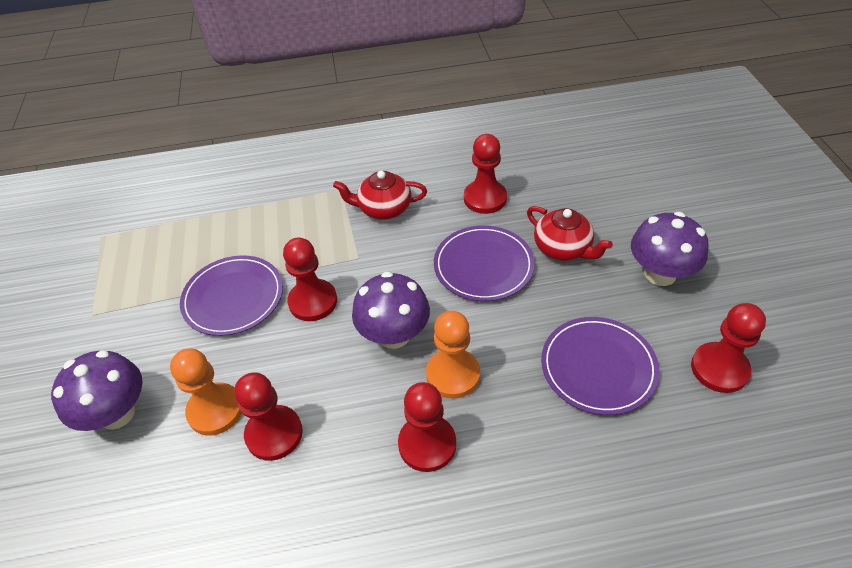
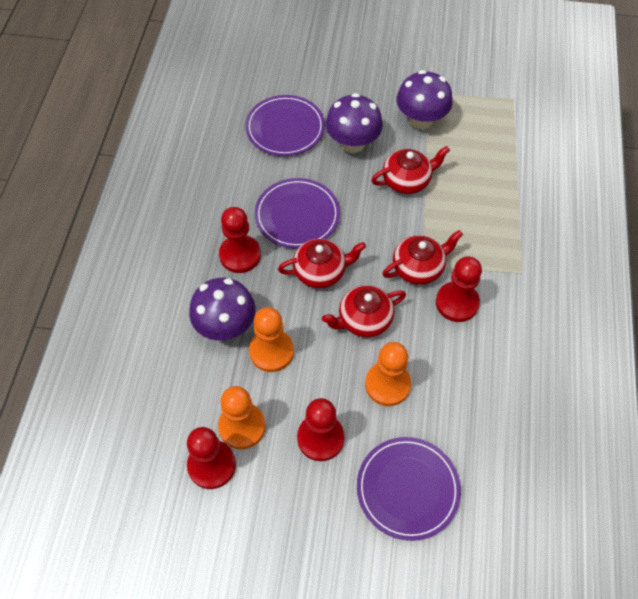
orange pawn: 2 -> 3
red pawn: 5 -> 4
red teapot: 2 -> 4

